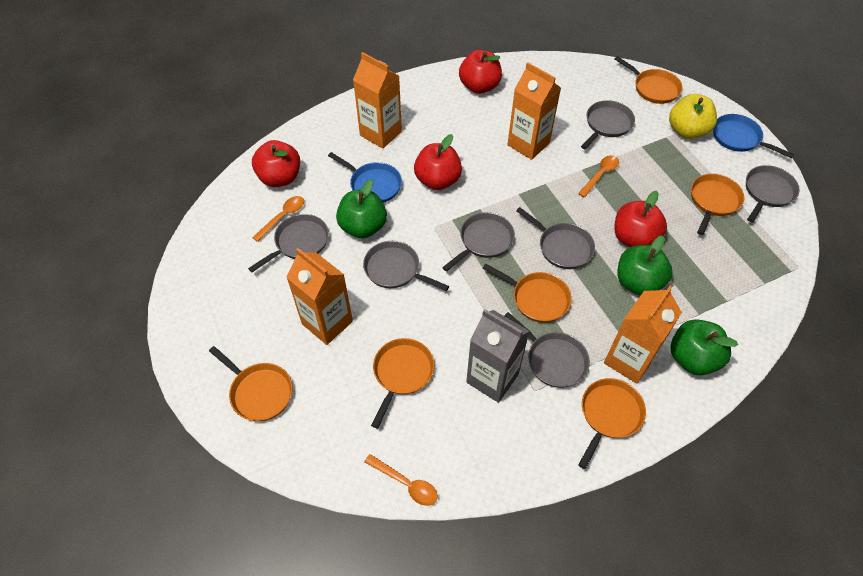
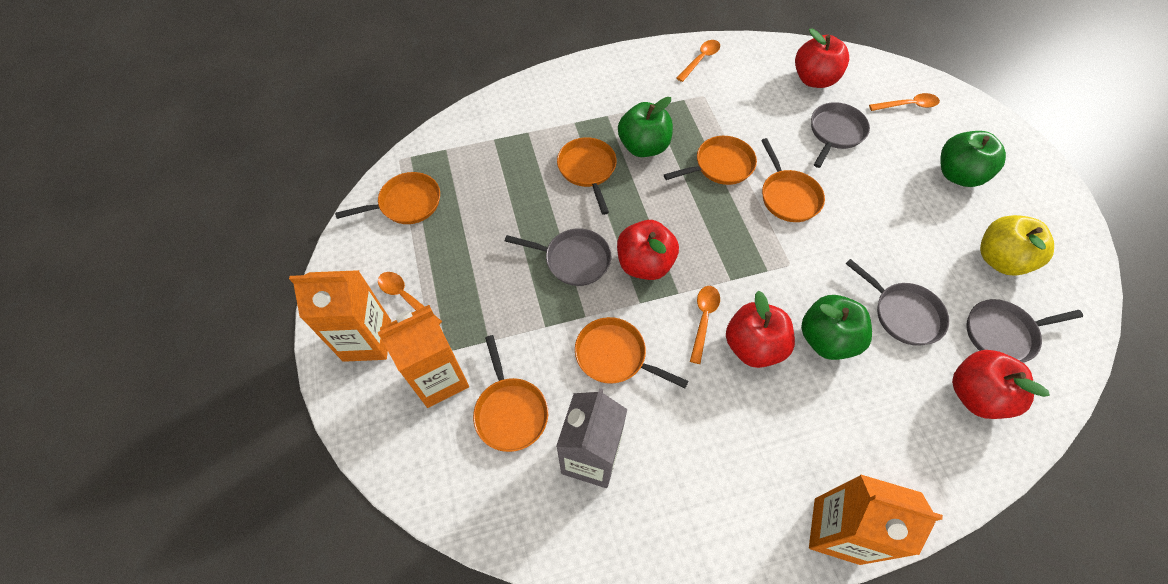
blue pan: 2 -> 0
grey pan: 7 -> 4
orange carton: 4 -> 3
orange spoon: 3 -> 4

